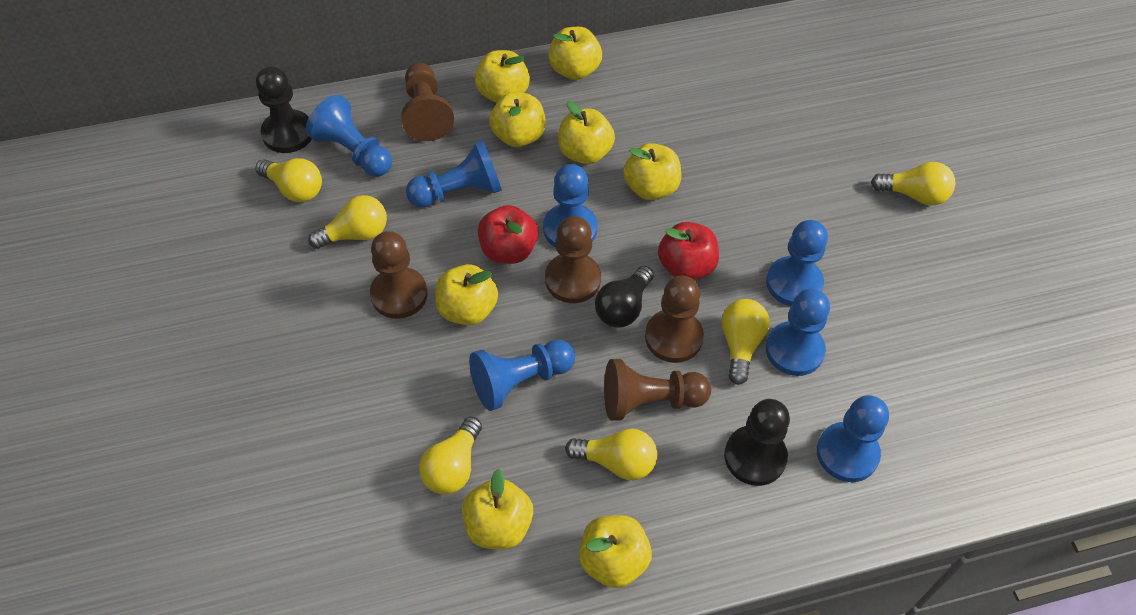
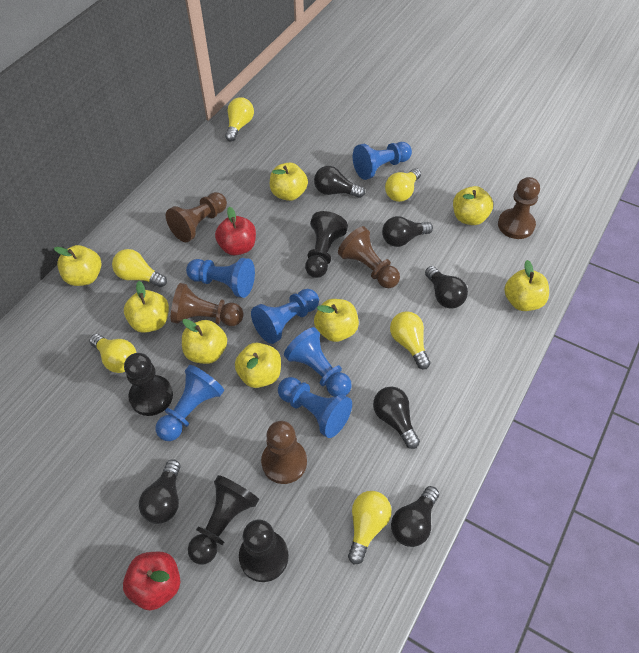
black light bulb: 1 -> 6
black pawn: 2 -> 4
blue pawn: 7 -> 6

